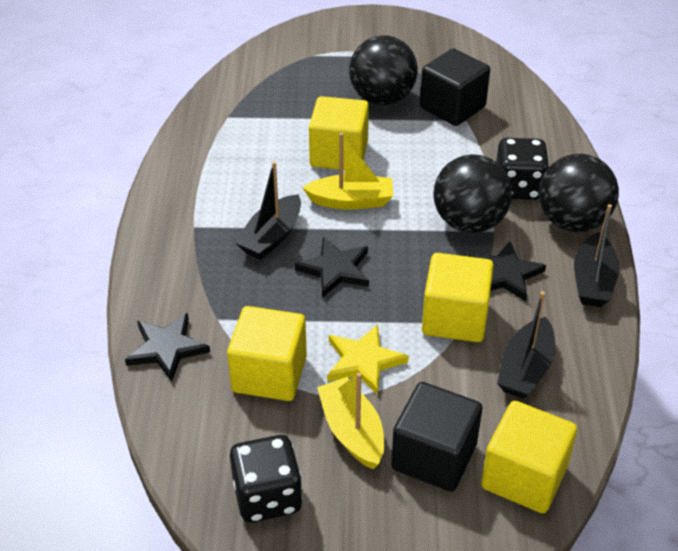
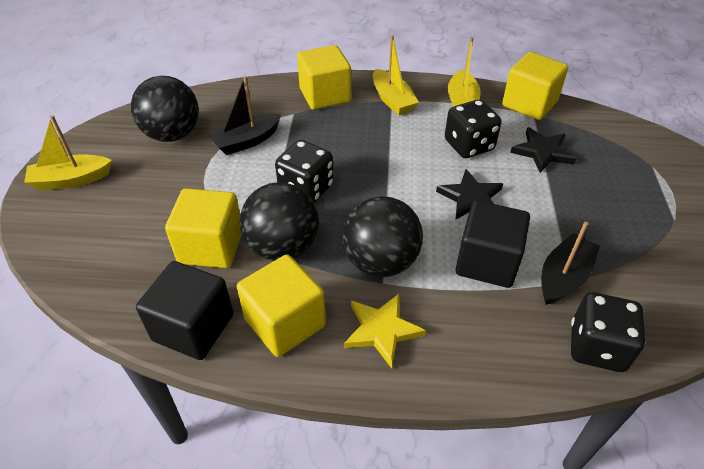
black boat: 3 -> 2
black dice: 2 -> 3
black star: 3 -> 2
yellow boat: 2 -> 3

